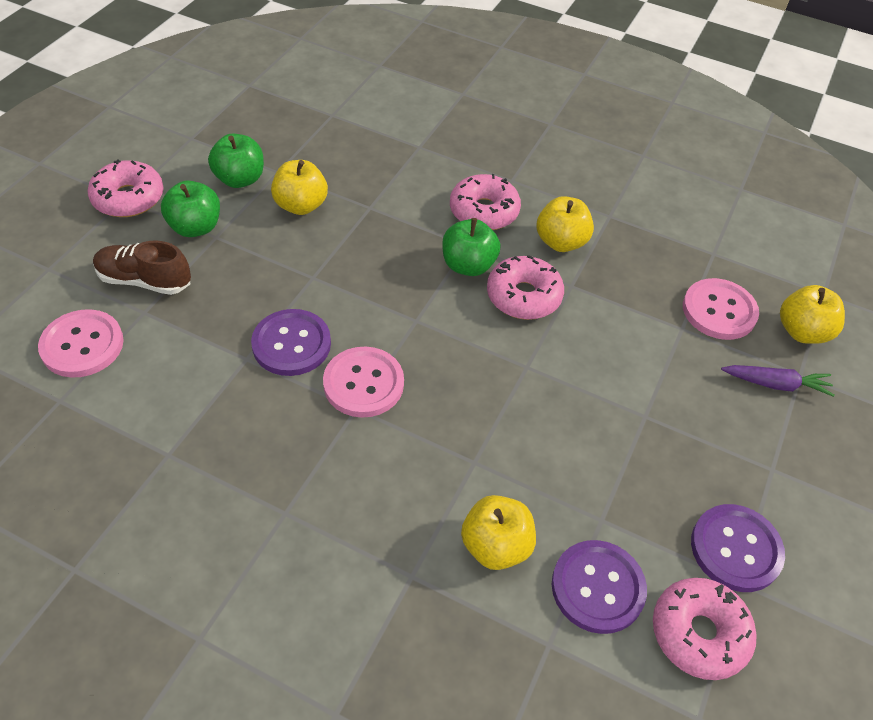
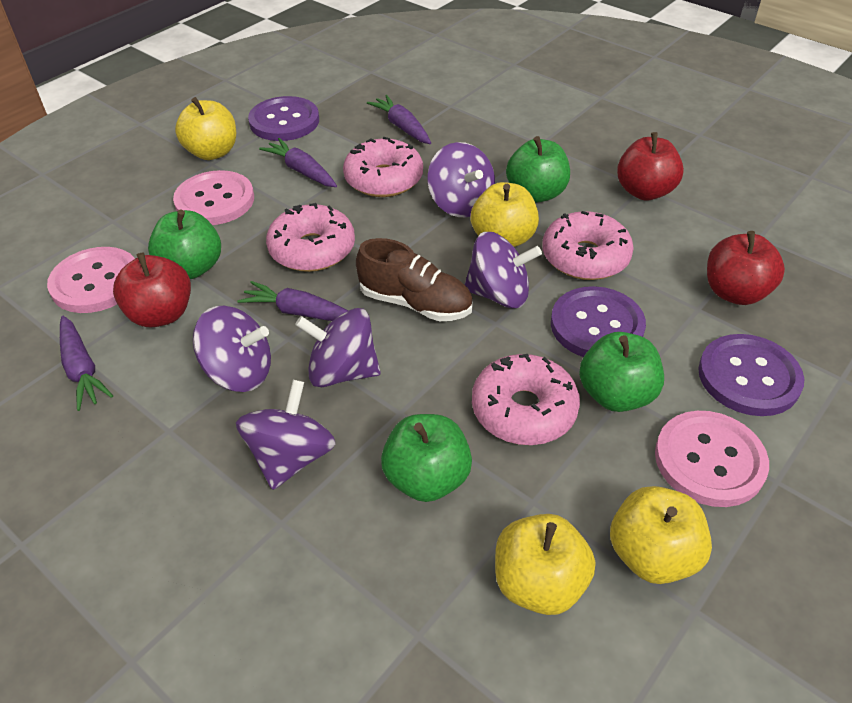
green apple: 3 -> 4
purple carrot: 1 -> 4
purple spinning top: 0 -> 5
red apple: 0 -> 3

